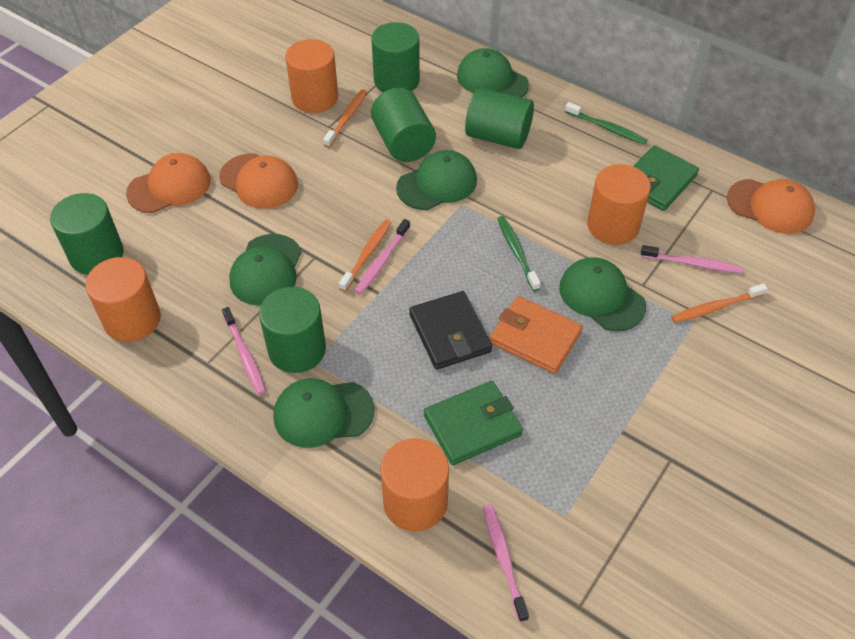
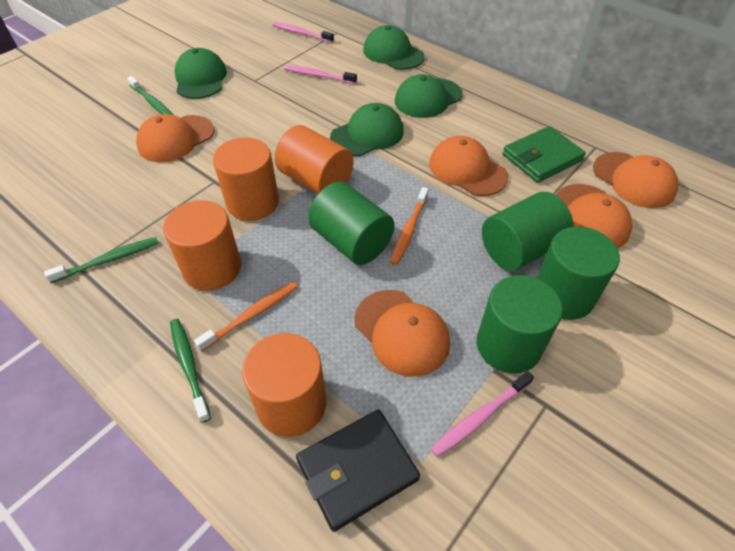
green cap: 5 -> 4
green cylinder: 5 -> 4
green toothbrush: 2 -> 3
green wallet: 2 -> 1
orange cap: 3 -> 5
orange toothbrush: 3 -> 2
orange wallet: 1 -> 0
pink toothbrush: 4 -> 3

